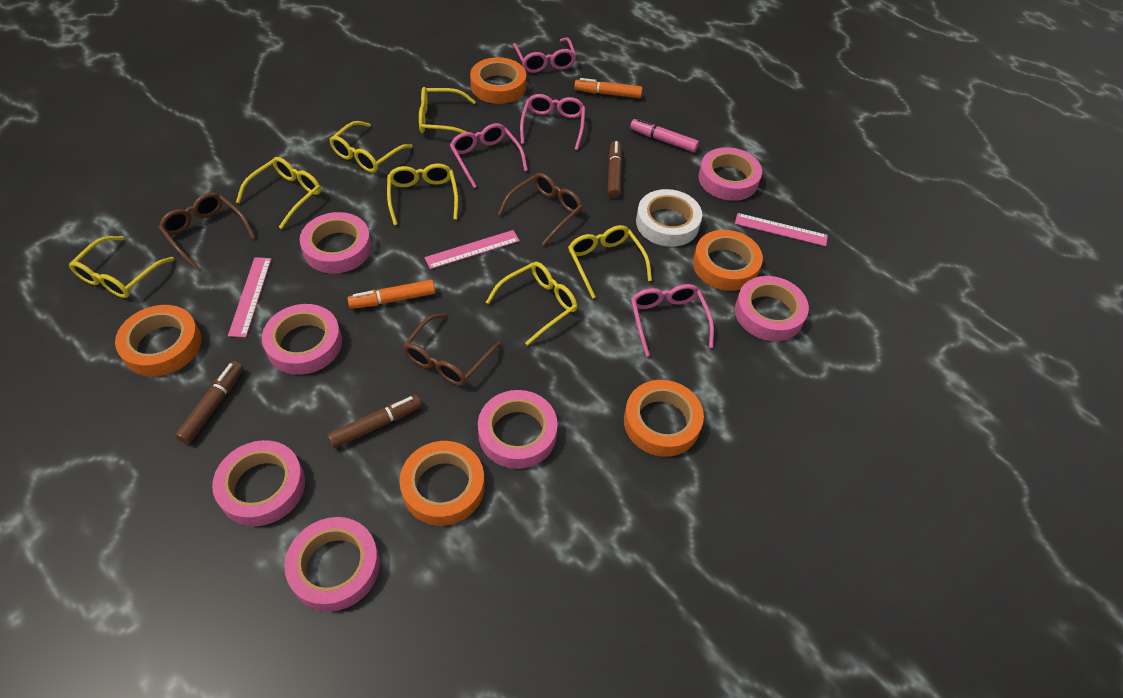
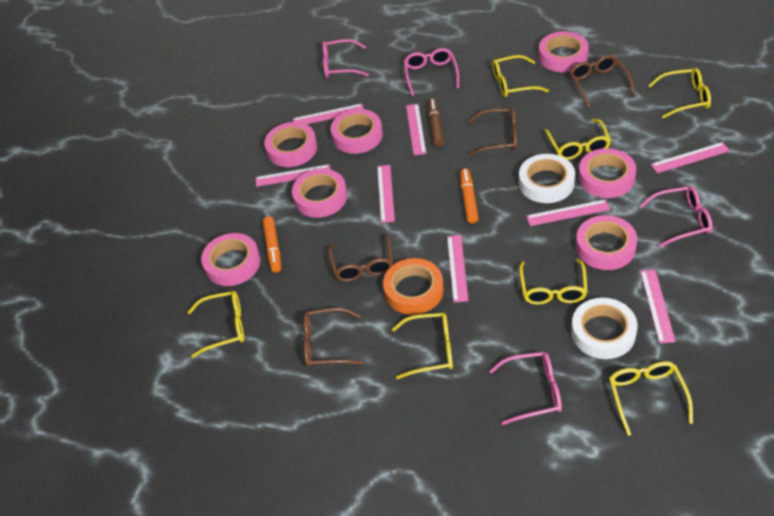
brown glasses: 3 -> 4
brown marker: 3 -> 1
orange tape: 5 -> 1
pink marker: 1 -> 0
pink ruler: 3 -> 8
white tape: 1 -> 2

